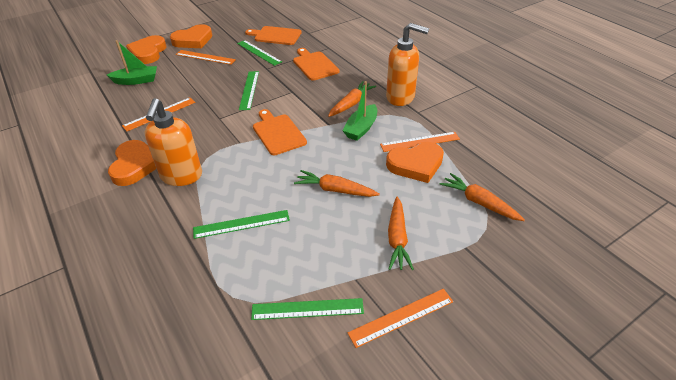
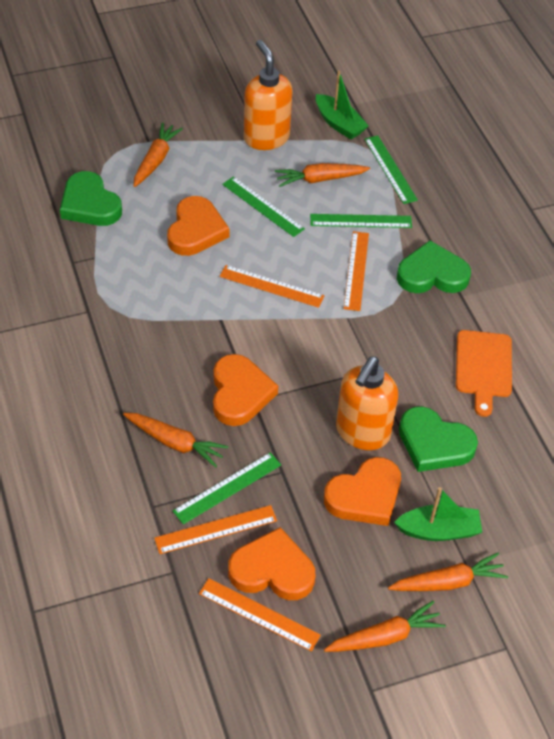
green heart: 0 -> 3
orange carrot: 4 -> 5
orange cutting board: 3 -> 1

